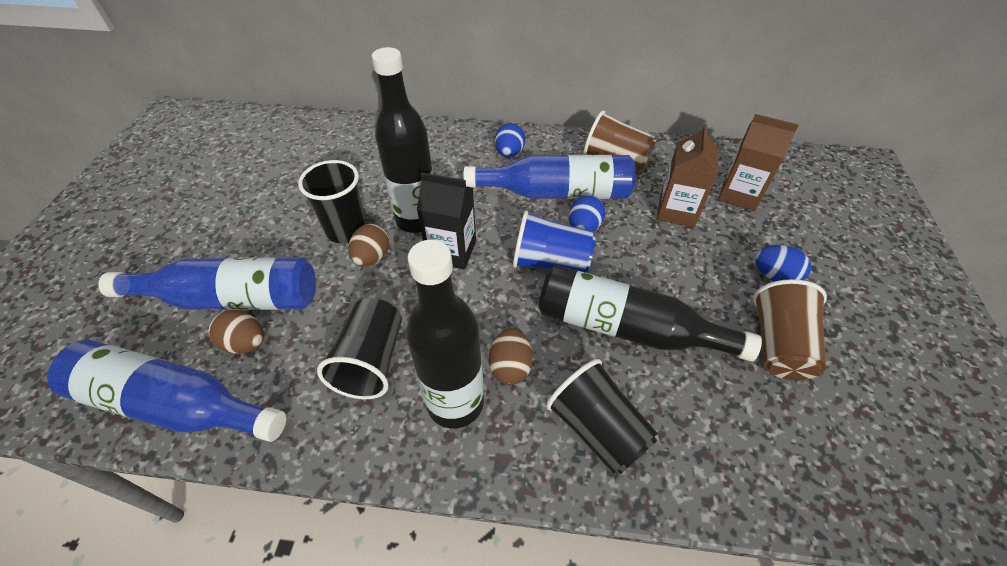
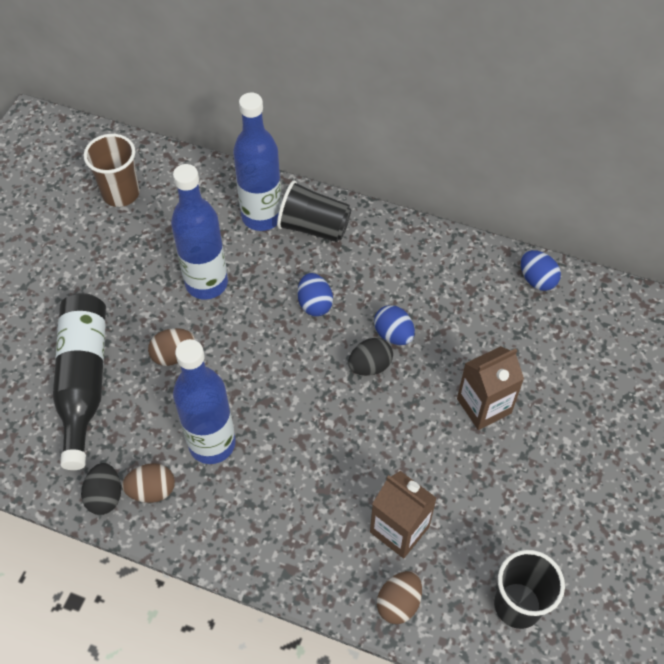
black bottle: 3 -> 1
black carton: 1 -> 0
black cup: 3 -> 2
black egg: 0 -> 2
blue cup: 1 -> 0
brown cup: 2 -> 1

